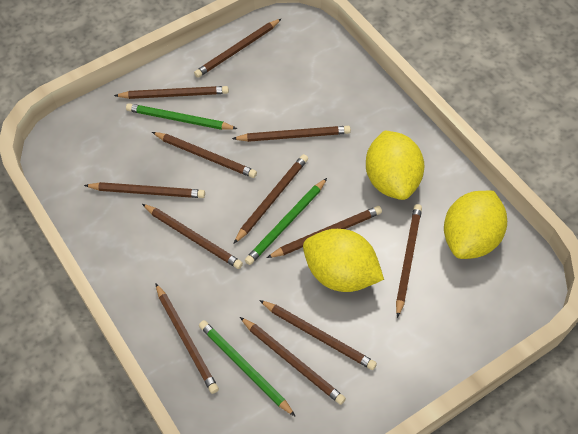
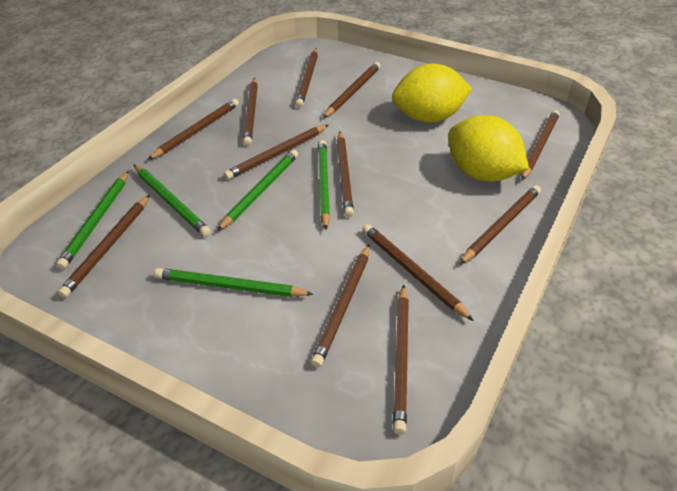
green pencil: 3 -> 5
yellow lemon: 3 -> 2

